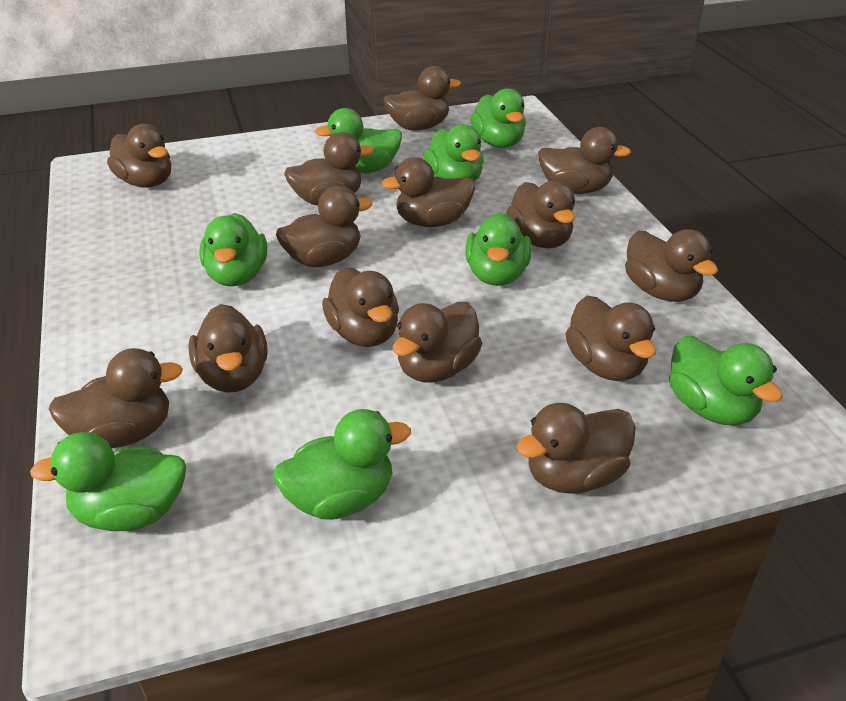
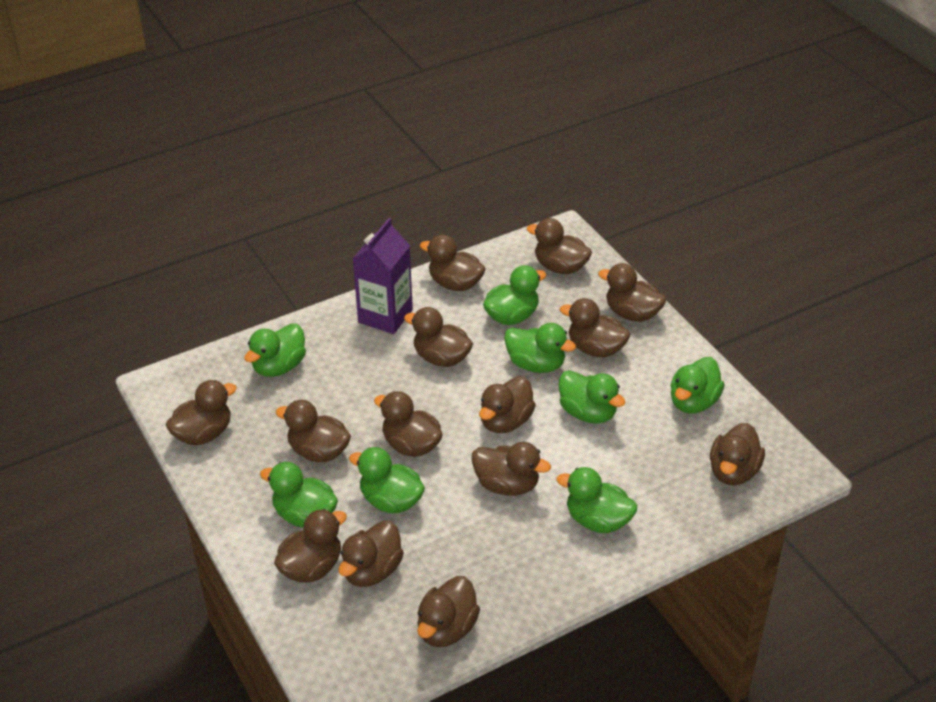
purple carton: 0 -> 1

